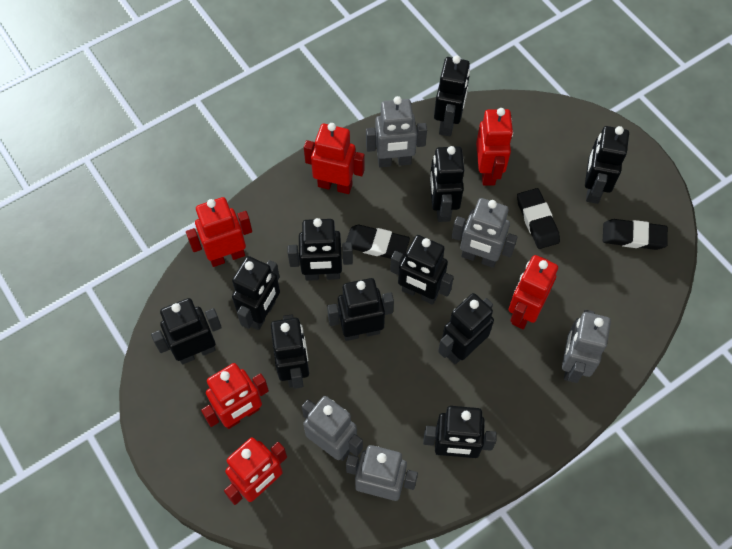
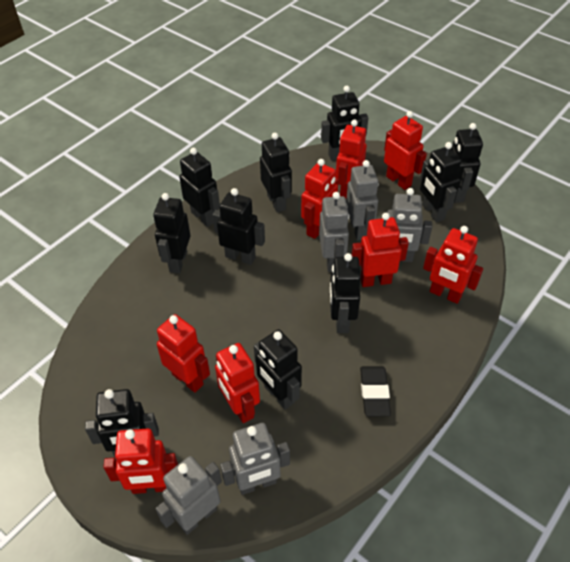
black eraser: 3 -> 1
black robot: 11 -> 10
red robot: 6 -> 8

